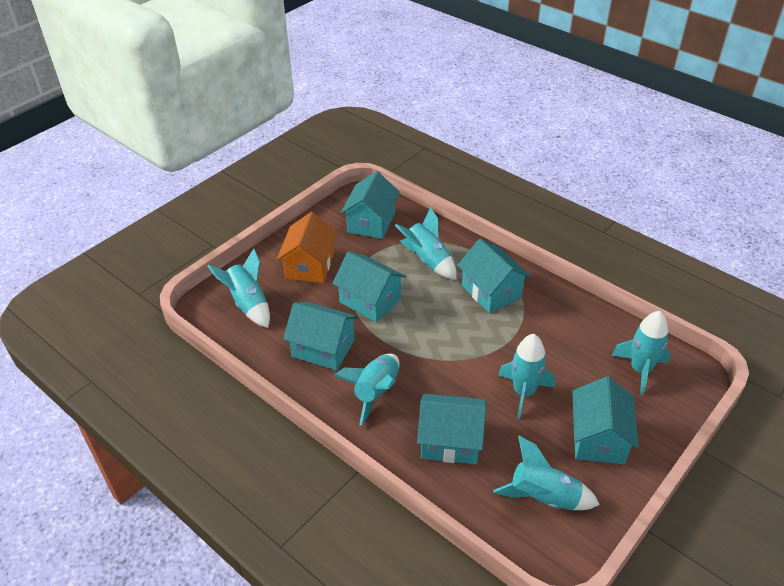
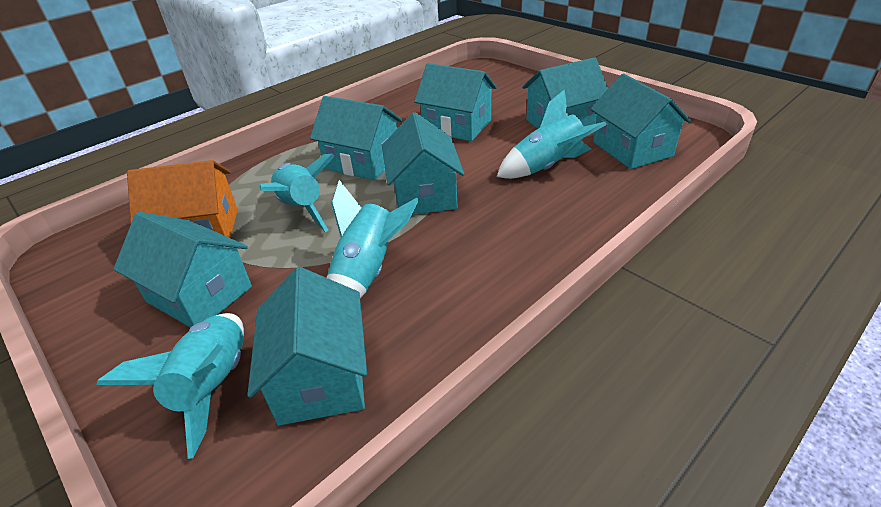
turquoise house: 6 -> 7
turquoise rocket: 6 -> 4

